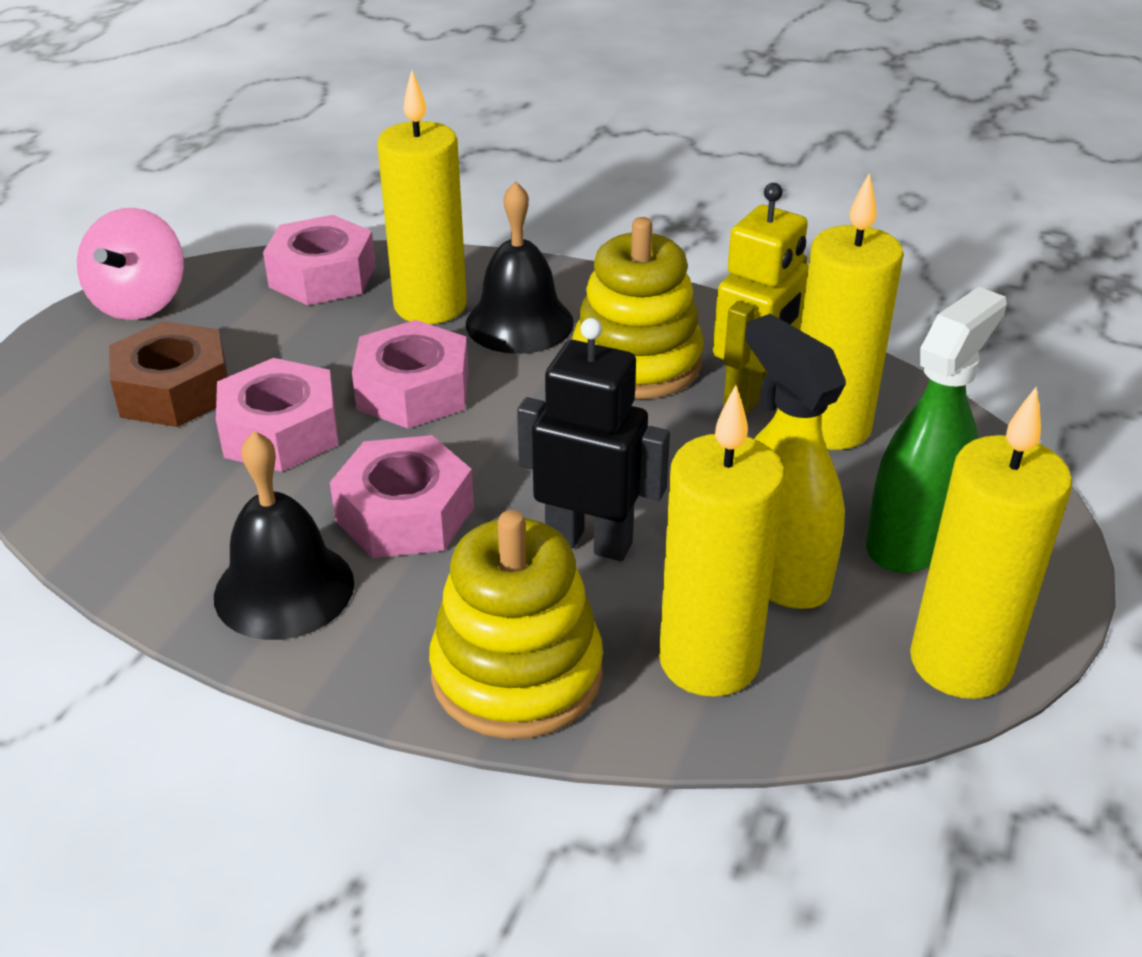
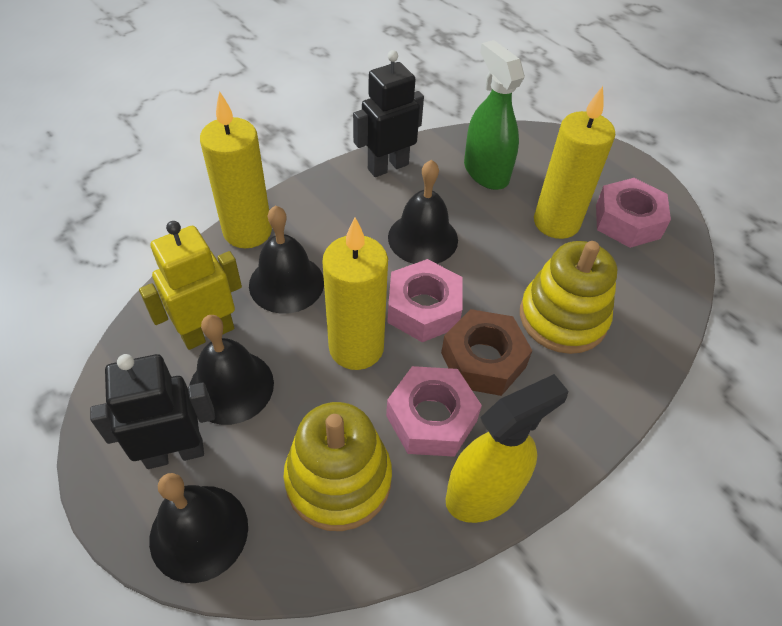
black bell: 2 -> 4
black robot: 1 -> 2
pink nut: 4 -> 3
pink spinning top: 1 -> 0
yellow candle: 4 -> 3

